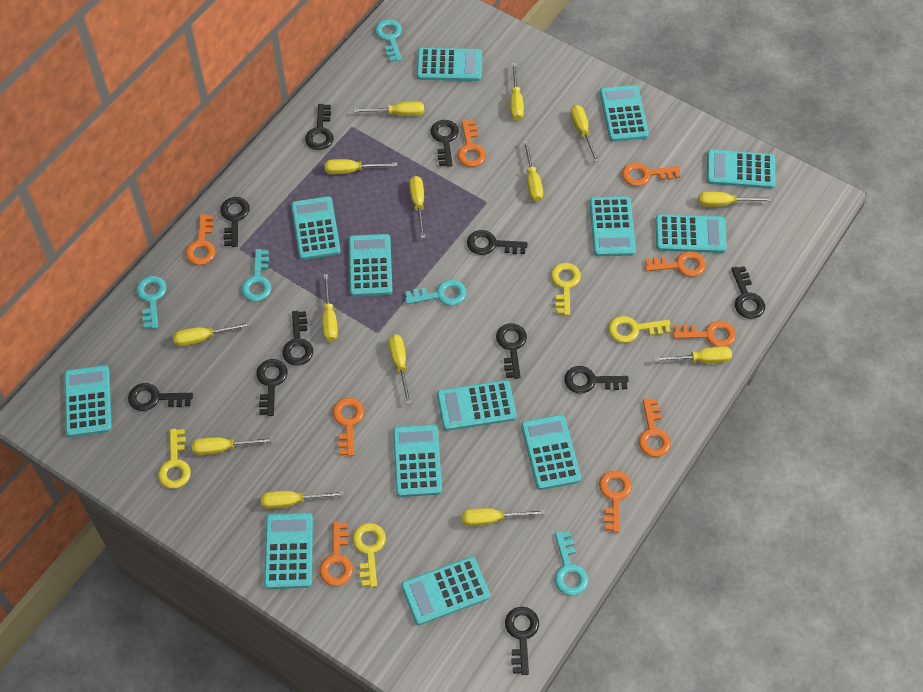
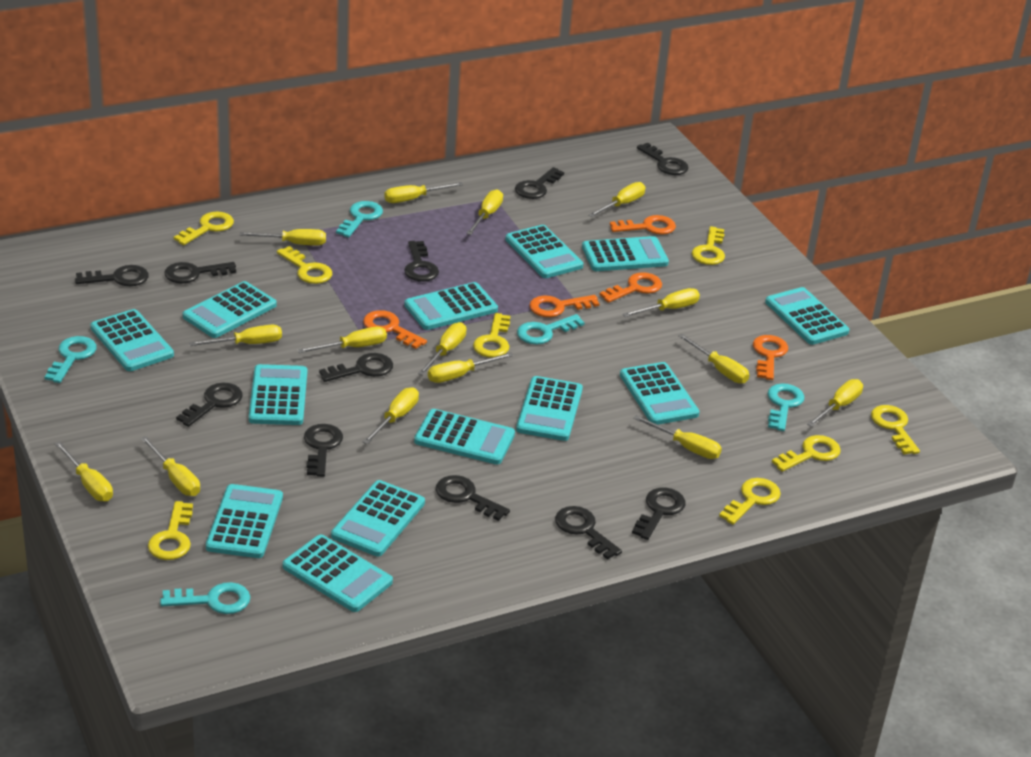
orange key: 9 -> 5
yellow key: 4 -> 8
yellow screwdriver: 14 -> 15

